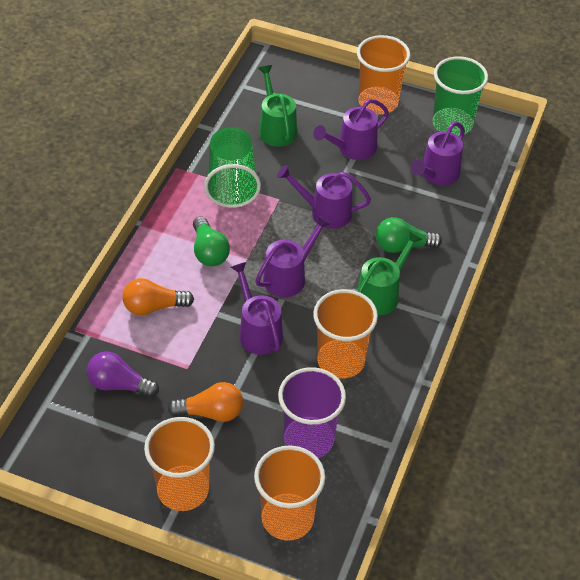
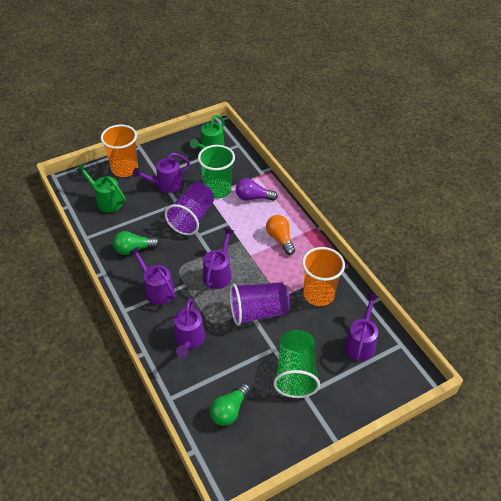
orange cup: 4 -> 2
orange light bulb: 2 -> 1
purple cup: 1 -> 2

